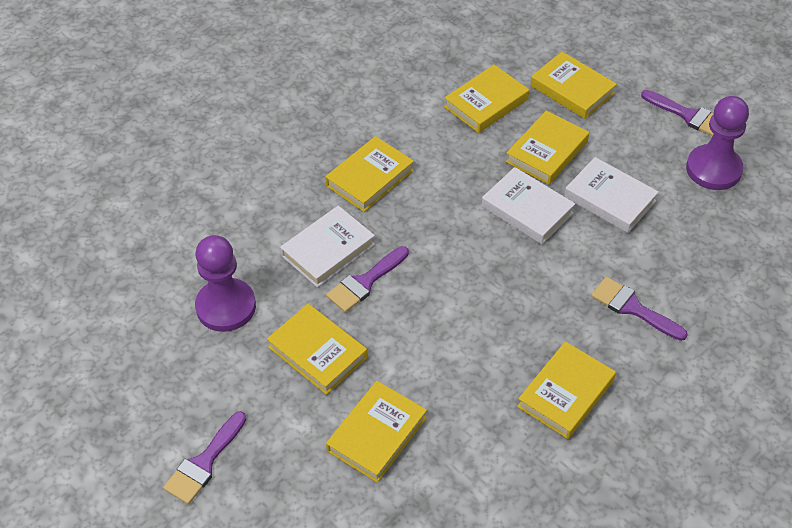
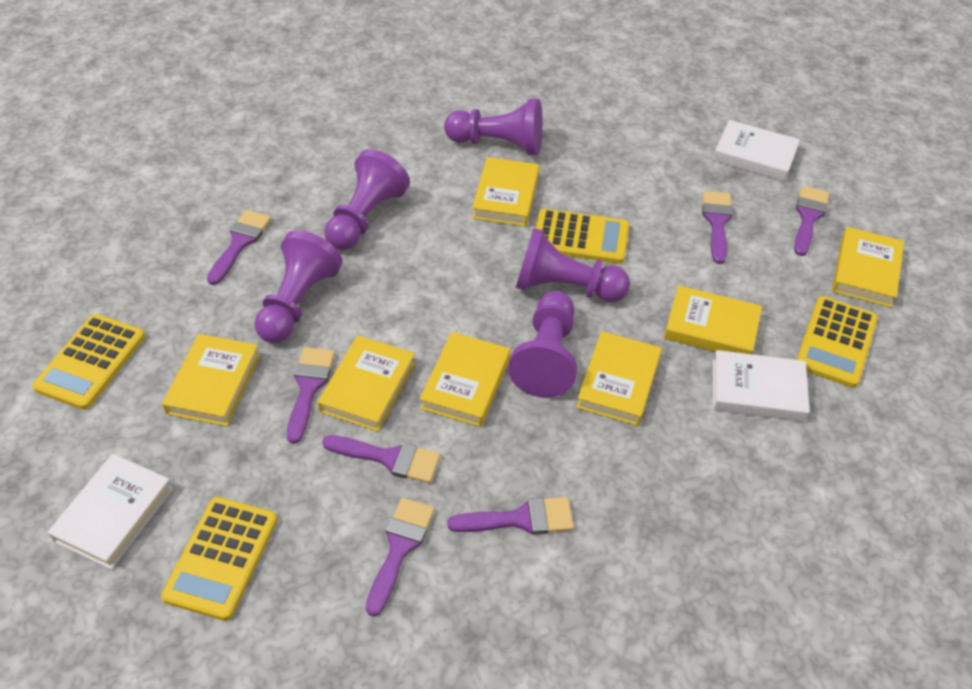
purple brush: 4 -> 7
purple pawn: 2 -> 5
yellow calculator: 0 -> 4

